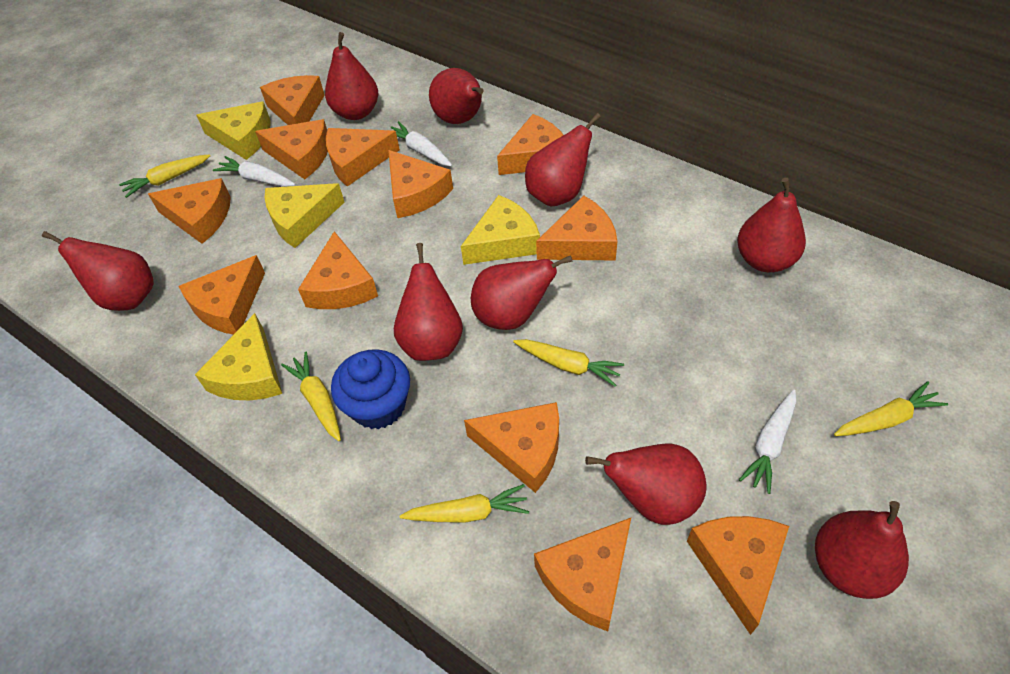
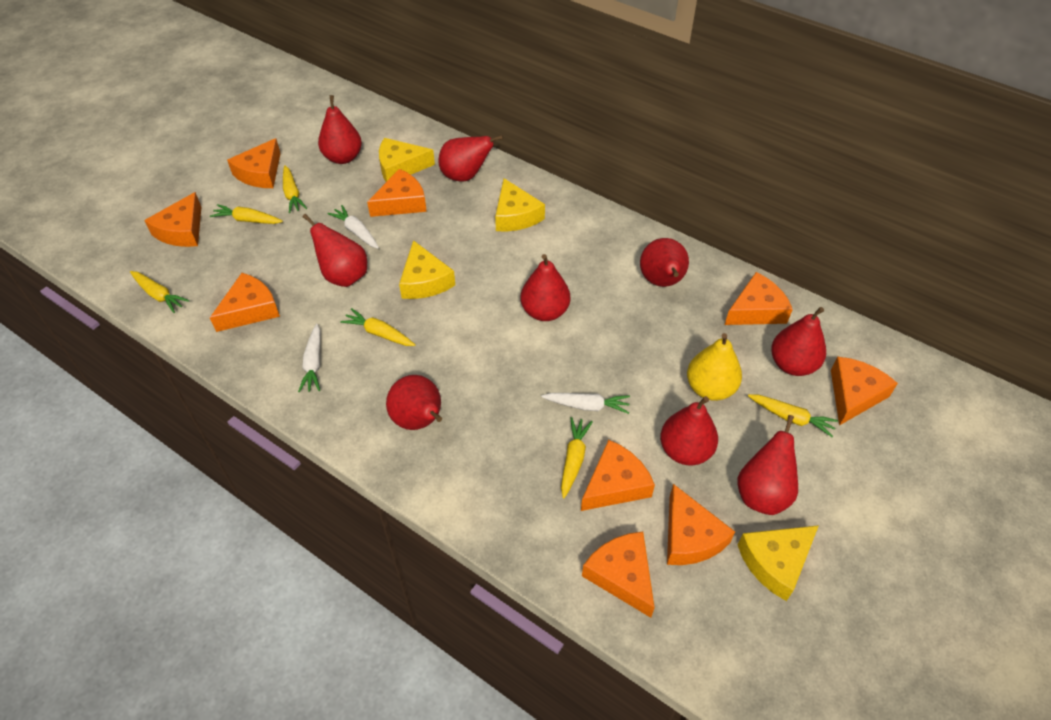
blue cupcake: 1 -> 0
orange cheese: 12 -> 9
yellow carrot: 5 -> 6
yellow pear: 0 -> 1

